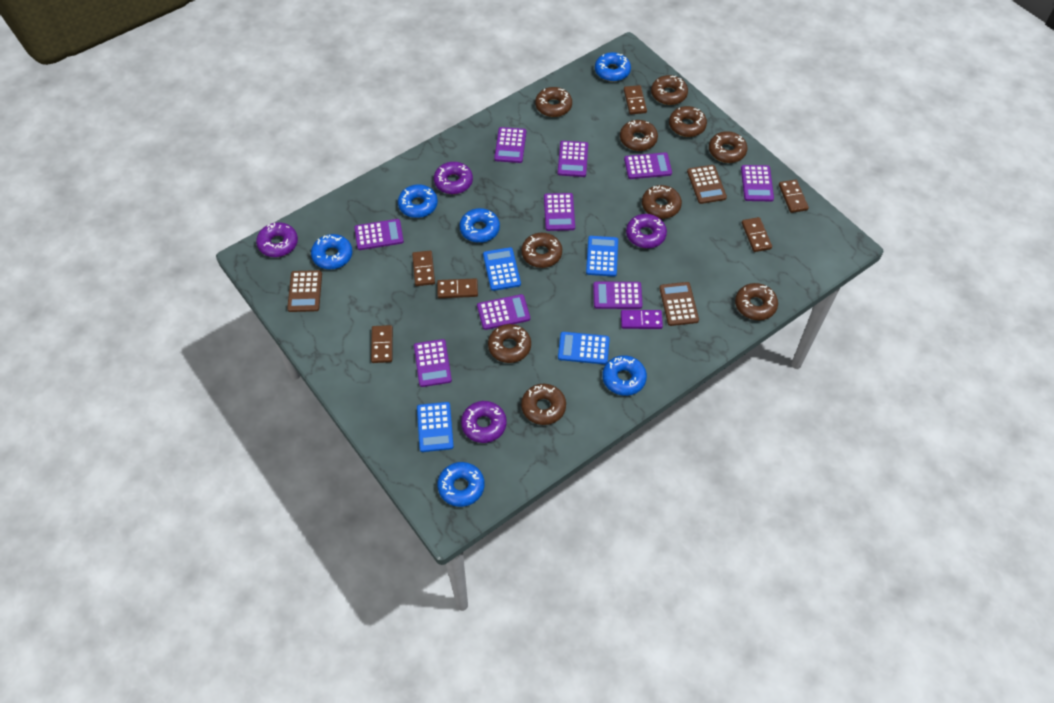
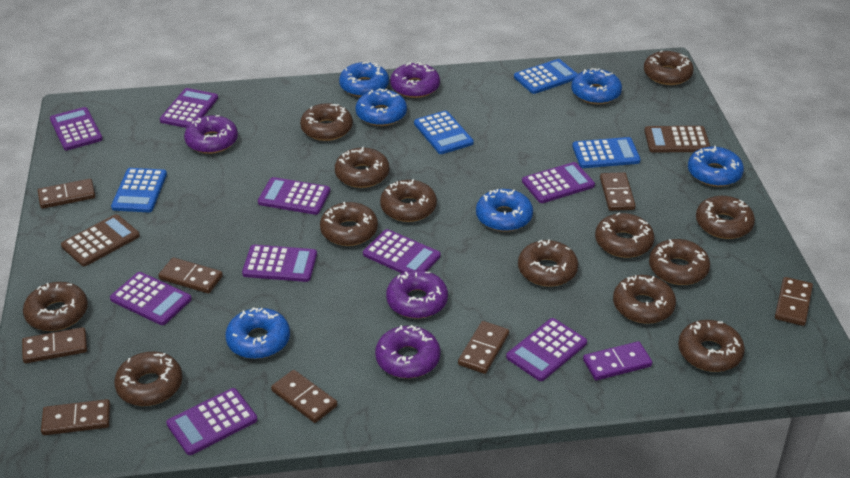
brown calculator: 3 -> 2
brown domino: 6 -> 8
brown donut: 10 -> 13

